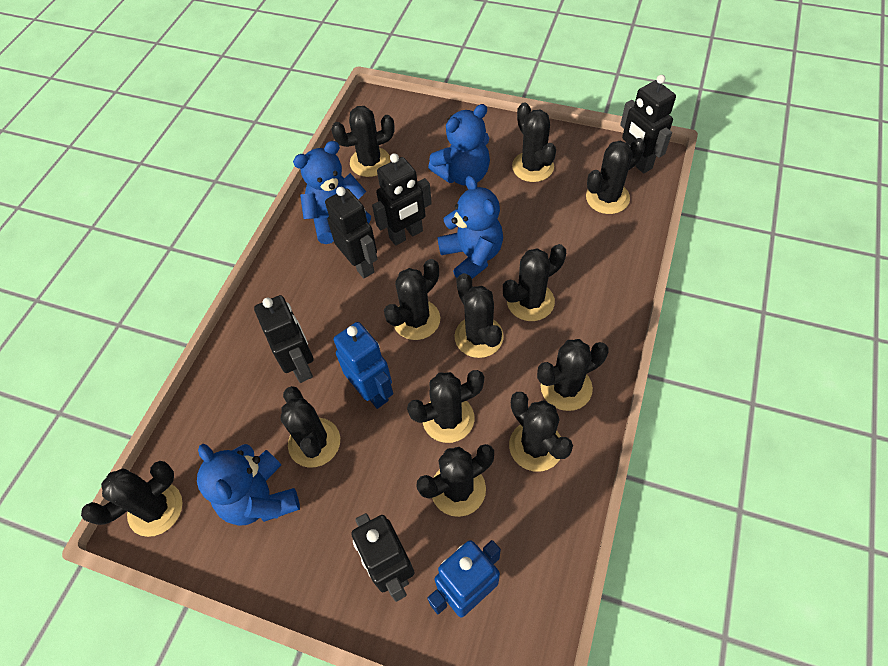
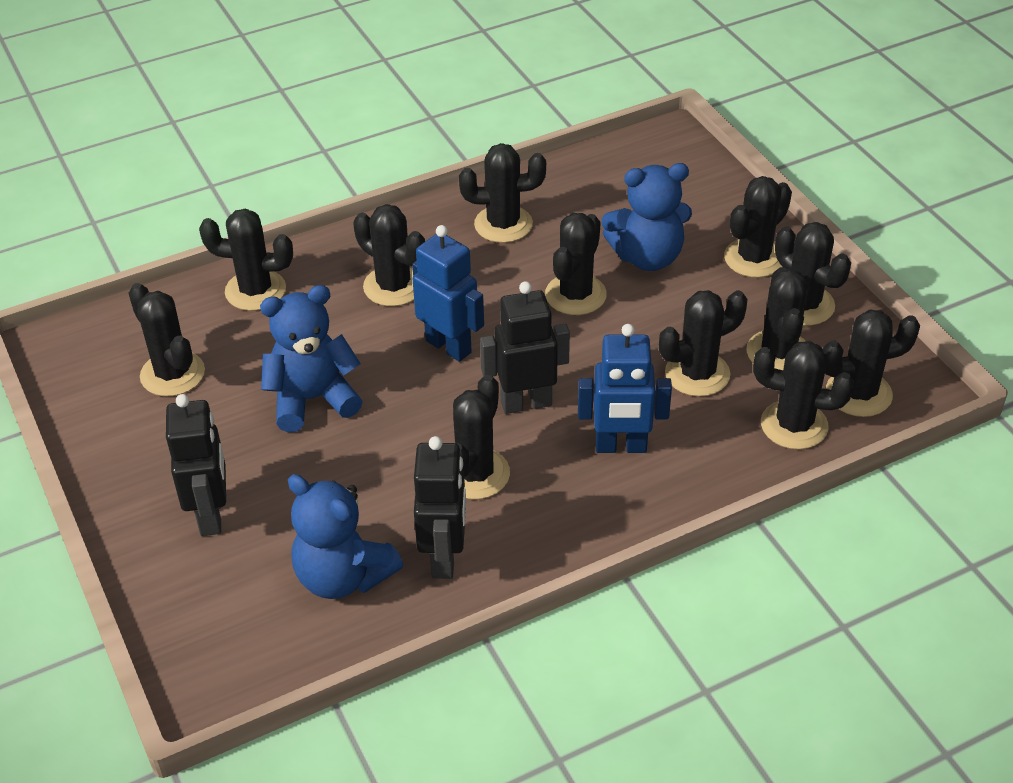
black robot: 5 -> 3
blue teddy bear: 4 -> 3

